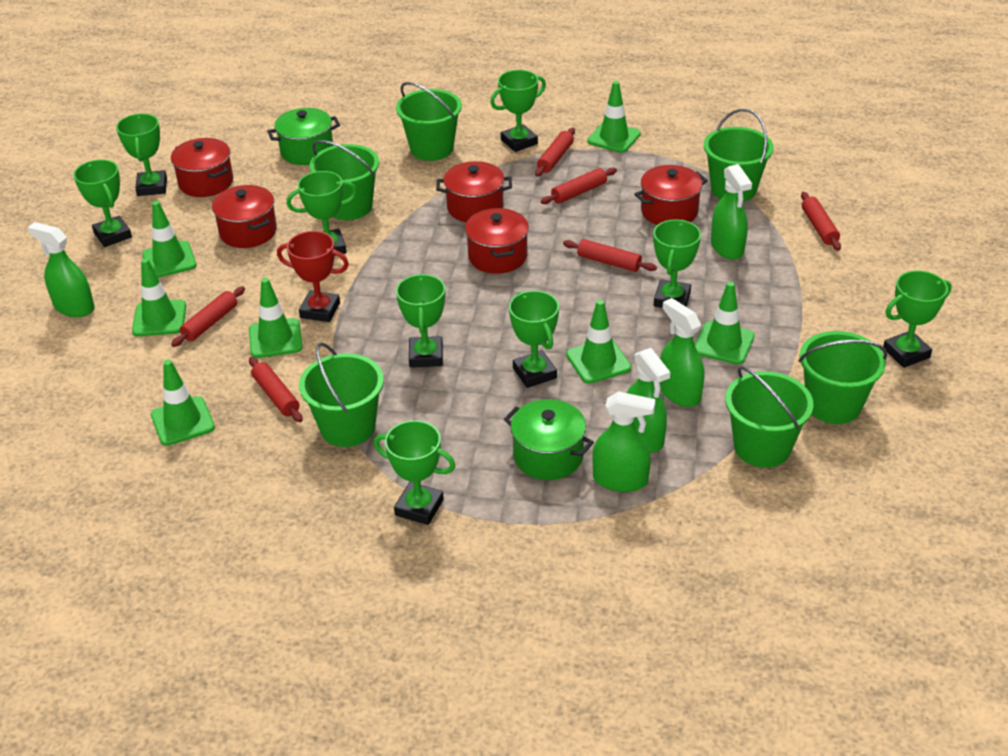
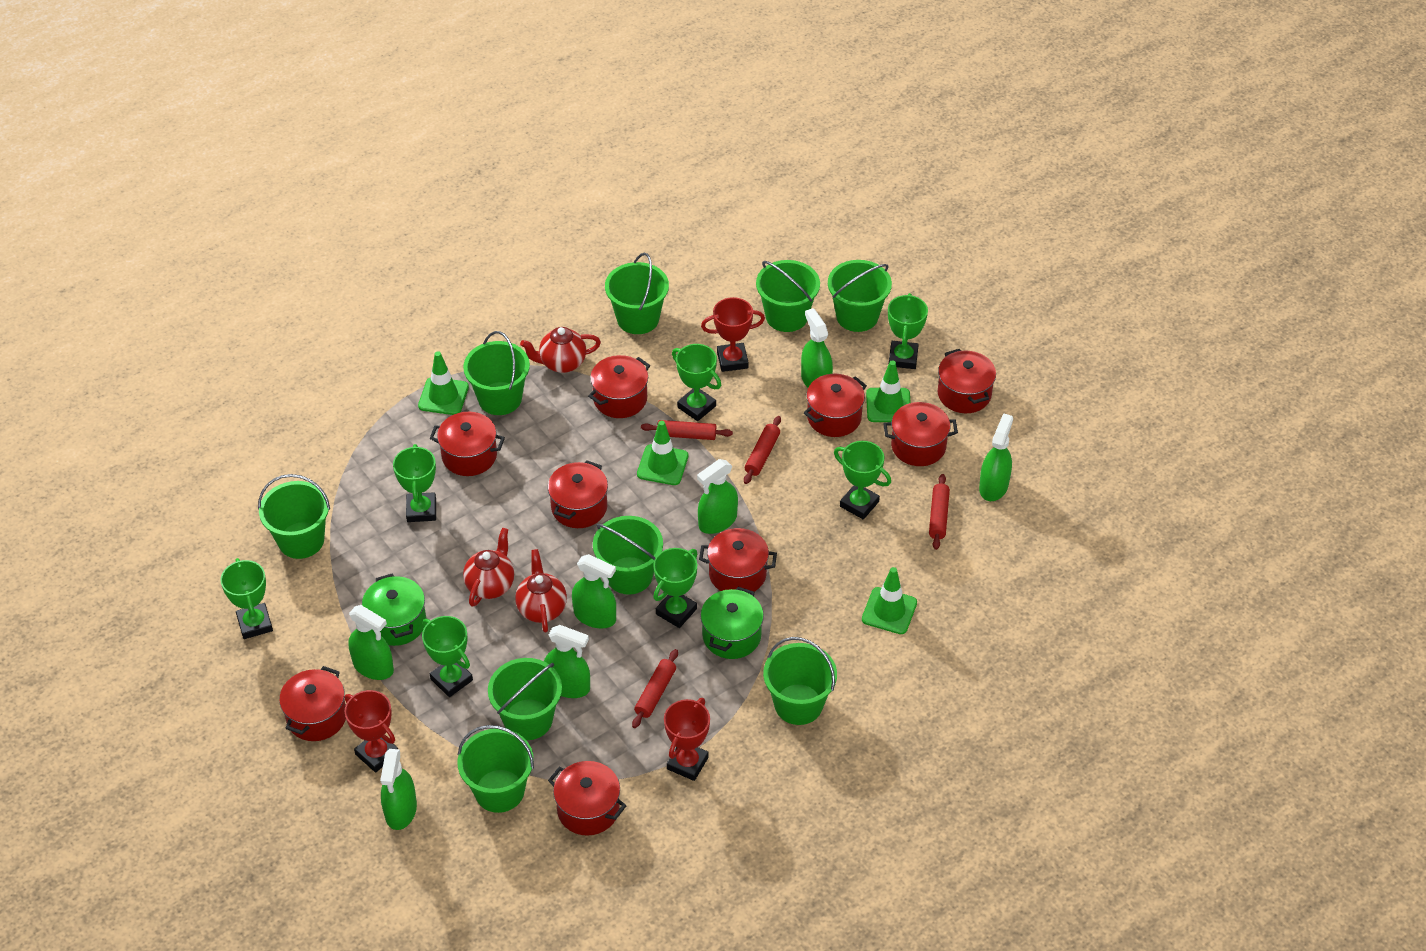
green bucket: 6 -> 9
green spray bottle: 5 -> 7
green traffic cone: 7 -> 4
green trophy: 9 -> 7
red pot: 5 -> 9
red rolling pin: 6 -> 4
red teapot: 0 -> 3
red trophy: 1 -> 3

